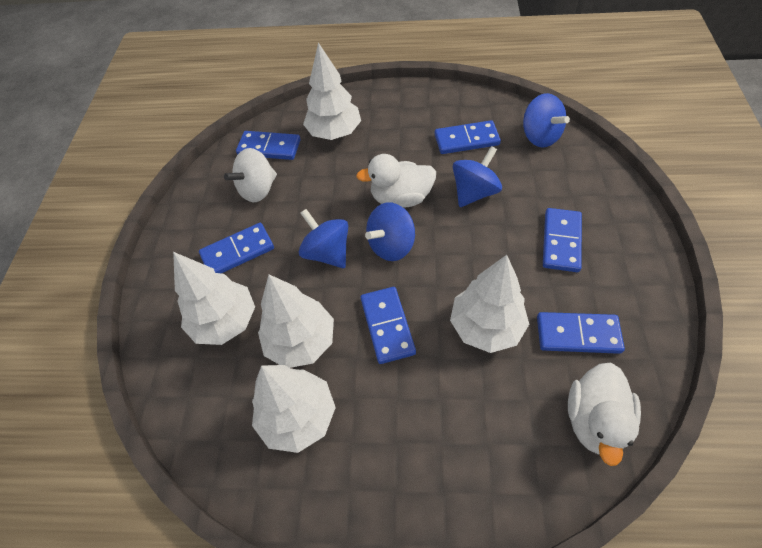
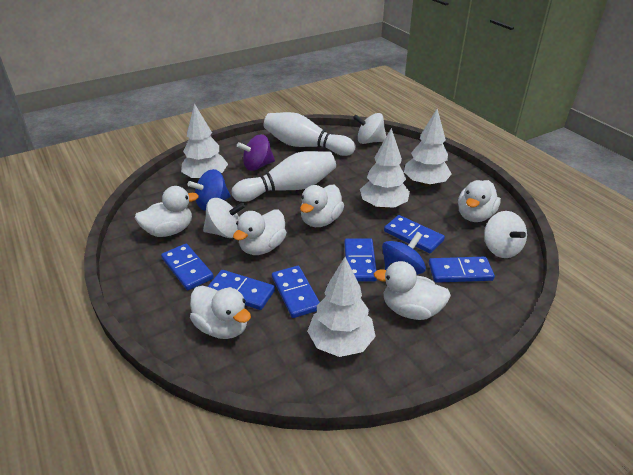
blue spinning top: 4 -> 2
purple spinning top: 0 -> 1
white bowling pin: 0 -> 2
white duck: 2 -> 6
white spinning top: 1 -> 3
white tree: 5 -> 4

